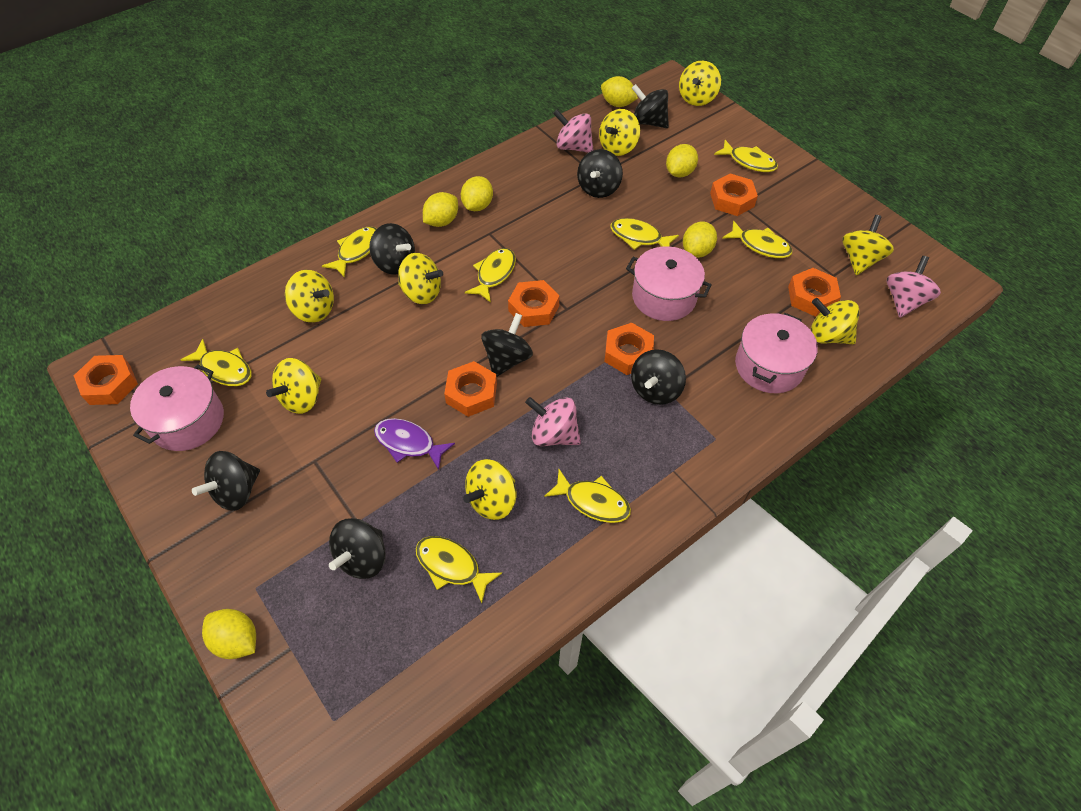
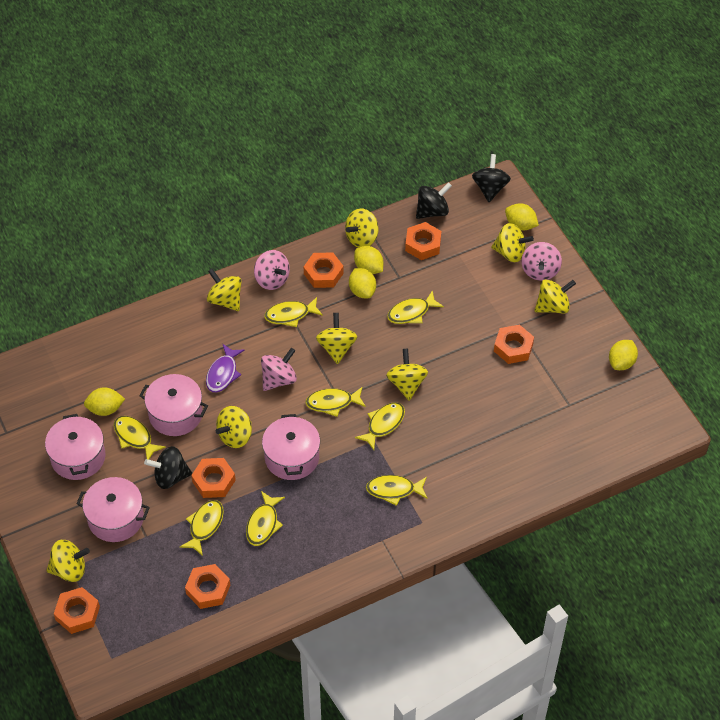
black spinning top: 7 -> 3
pink pot: 3 -> 4
yellow lemon: 6 -> 5

